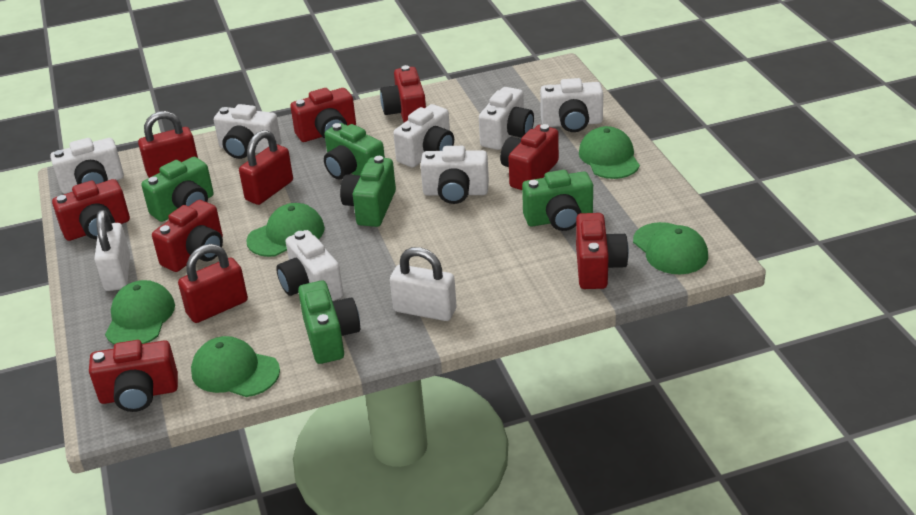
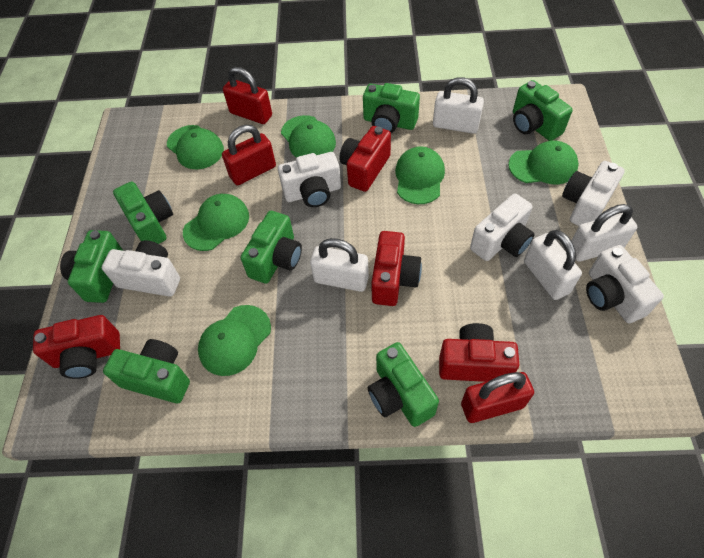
green camera: 5 -> 7
green cap: 5 -> 6
red camera: 7 -> 4
white camera: 7 -> 5
white padlock: 2 -> 4

